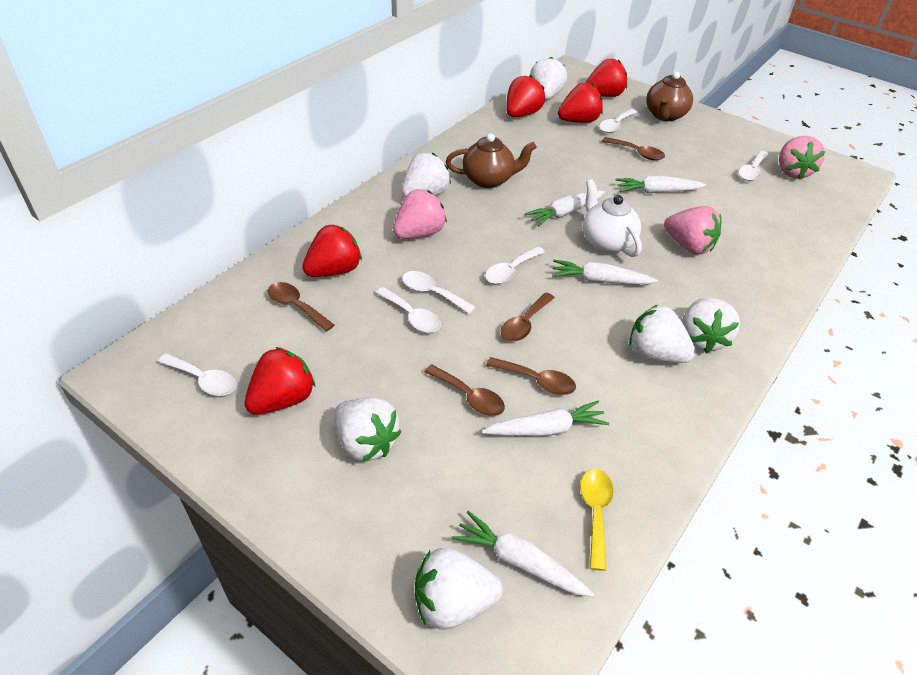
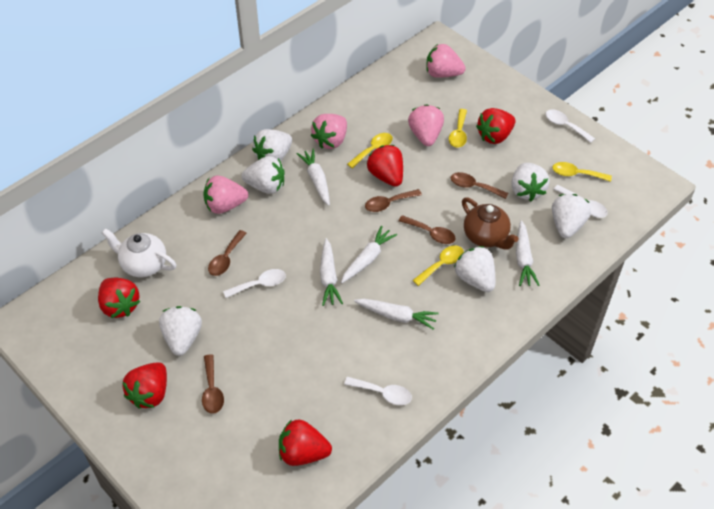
brown teapot: 2 -> 1
pink strawberry: 3 -> 4
white spoon: 6 -> 4
yellow spoon: 1 -> 4

